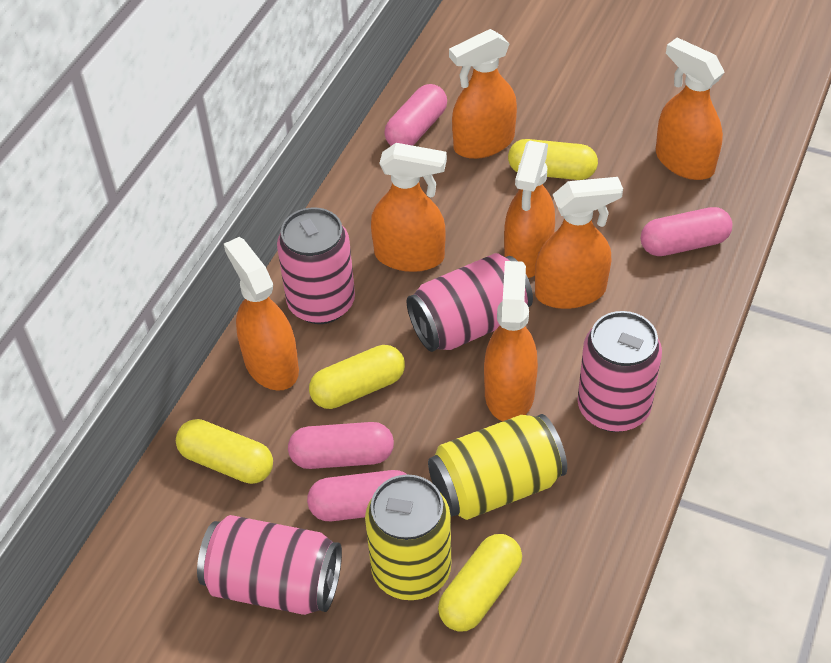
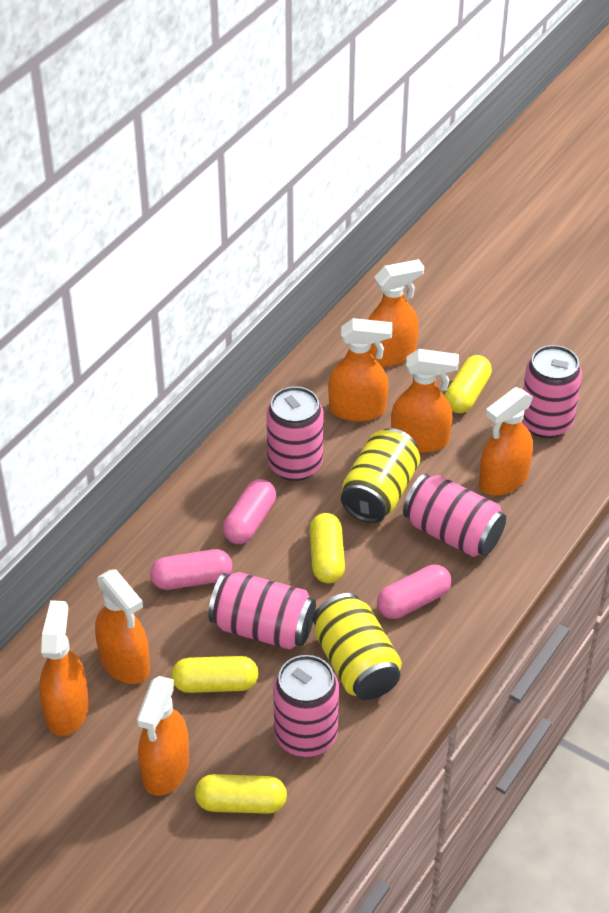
pink can: 4 -> 5
pink capsule: 4 -> 3

